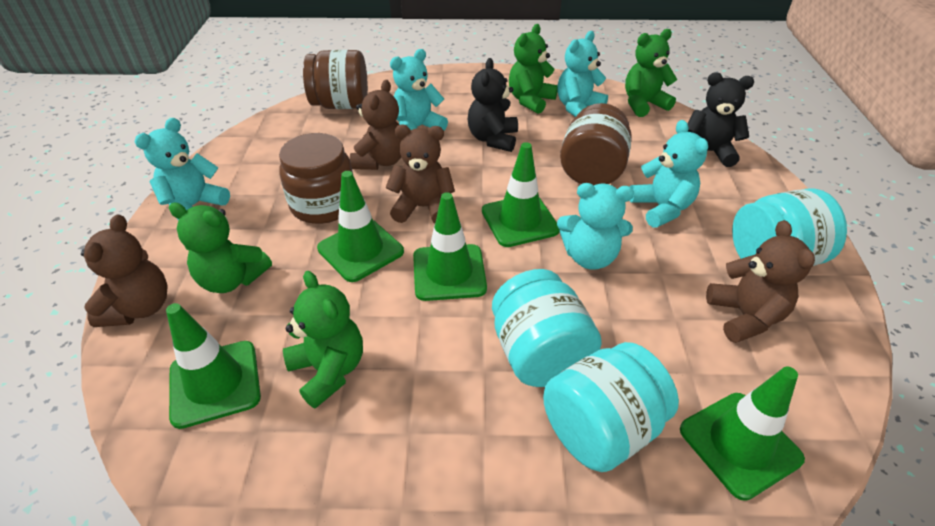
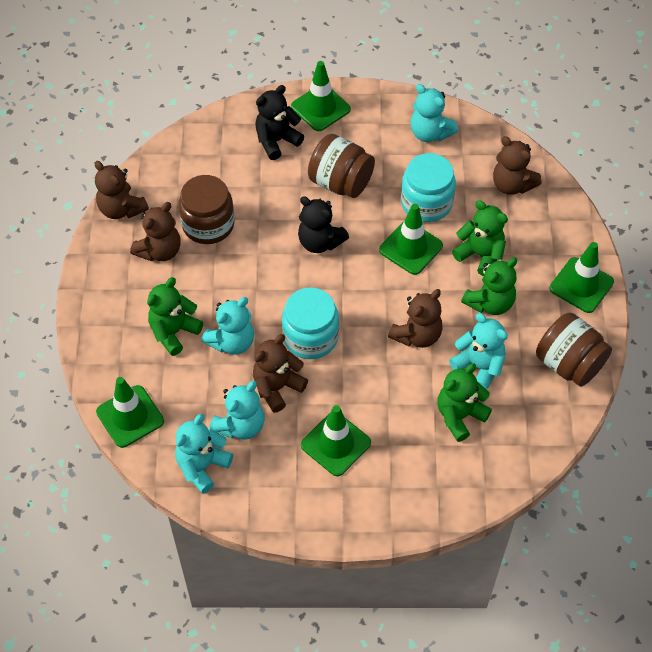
brown teddy bear: 4 -> 5
turquoise jar: 3 -> 2

